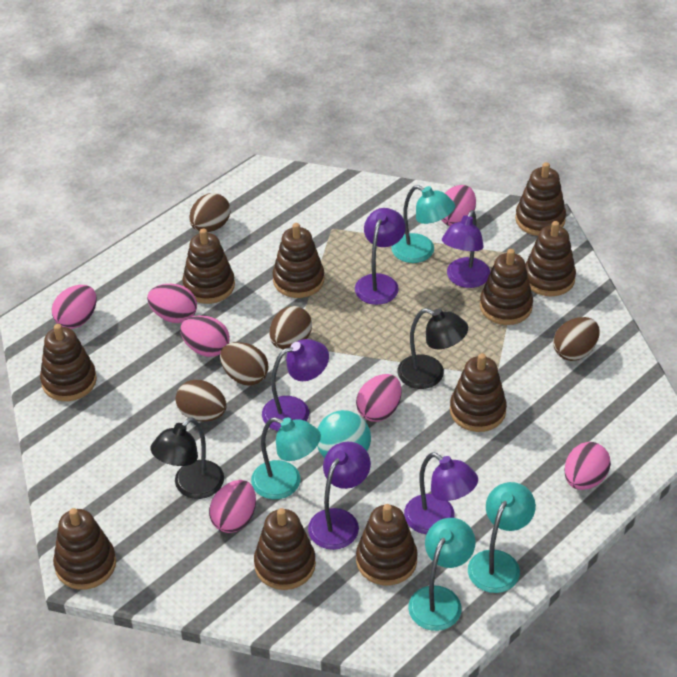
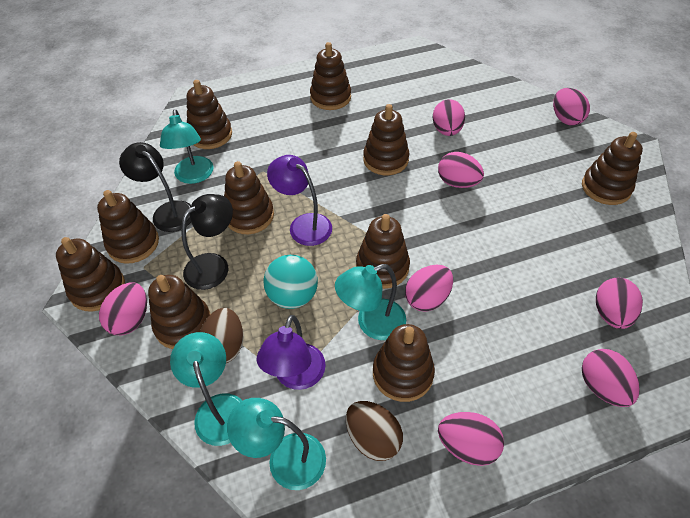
brown egg: 5 -> 2
pink egg: 7 -> 8
purple lamp: 5 -> 2

